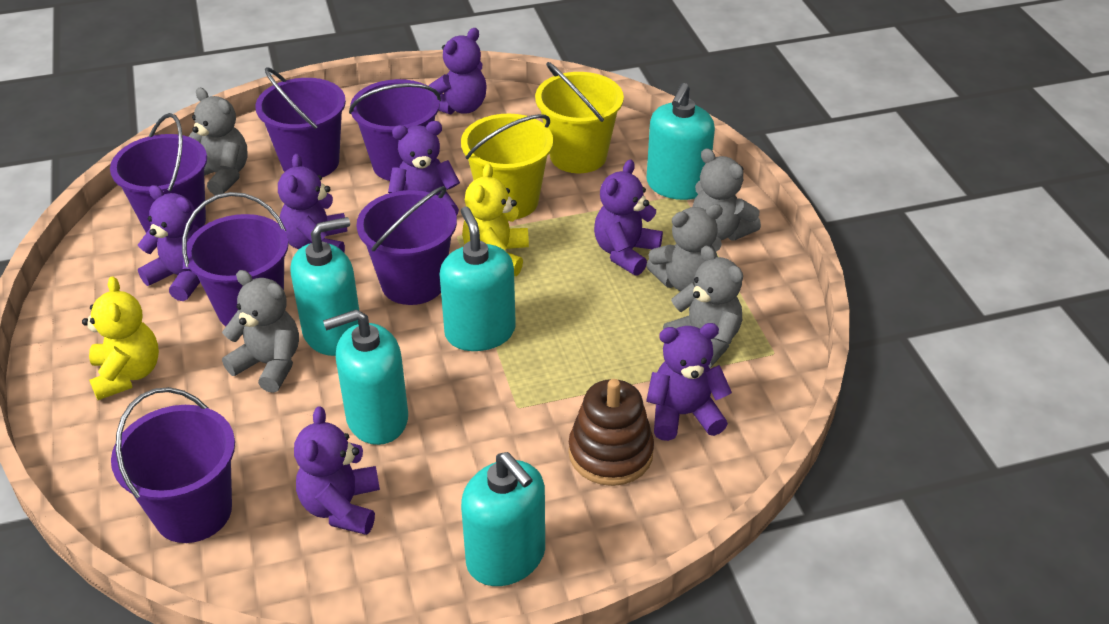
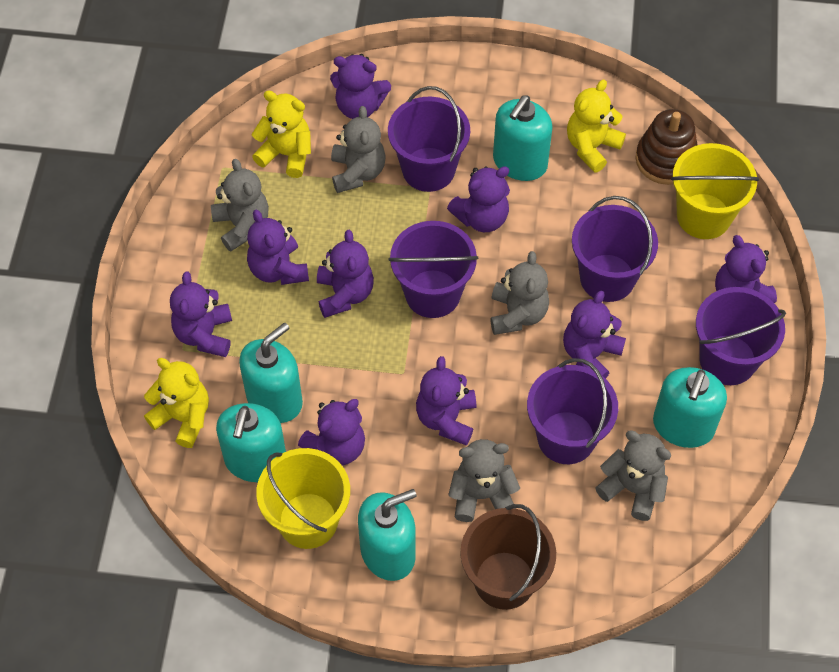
brown bucket: 0 -> 1
purple bucket: 6 -> 5
purple teddy bear: 7 -> 9
yellow teddy bear: 2 -> 3

